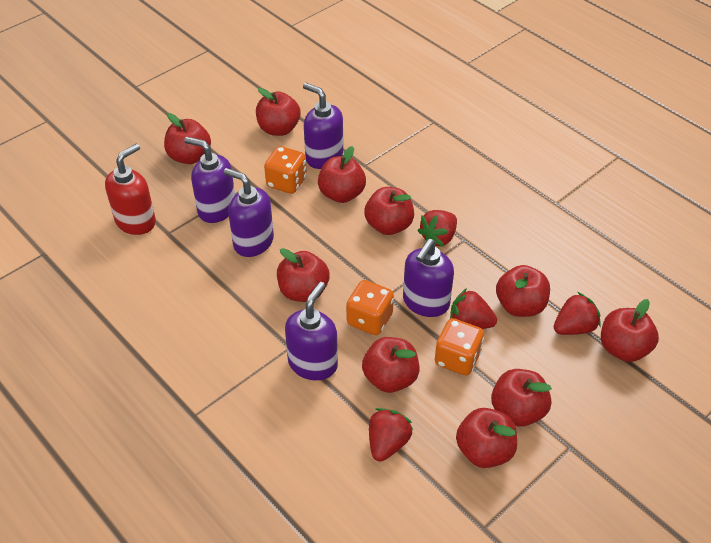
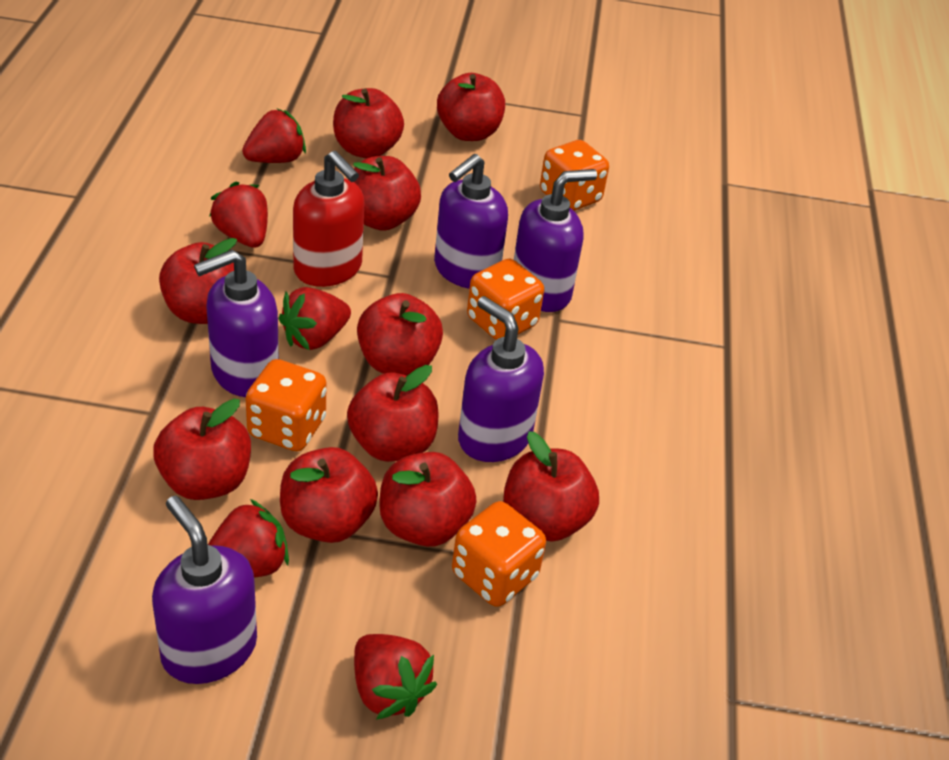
orange dice: 3 -> 4
red strawberry: 4 -> 5

